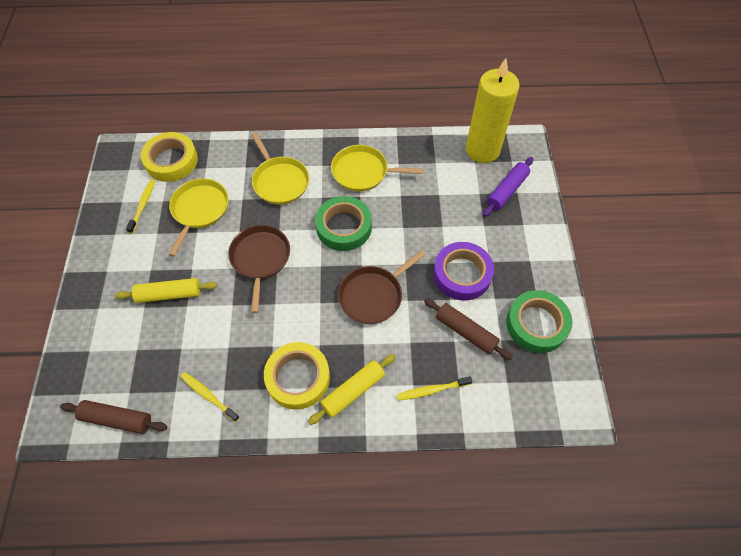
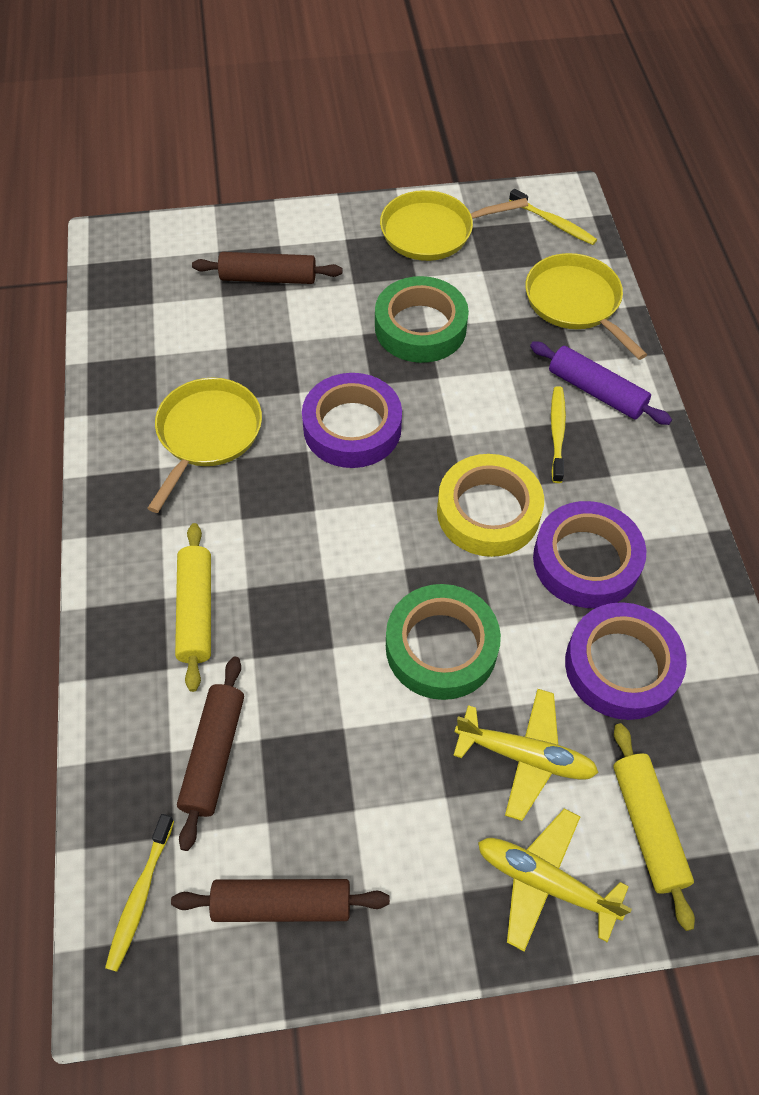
brown pan: 2 -> 0
brown rolling pin: 2 -> 3
purple tape: 1 -> 3
yellow candle: 1 -> 0
yellow plane: 0 -> 2
yellow tape: 2 -> 1

